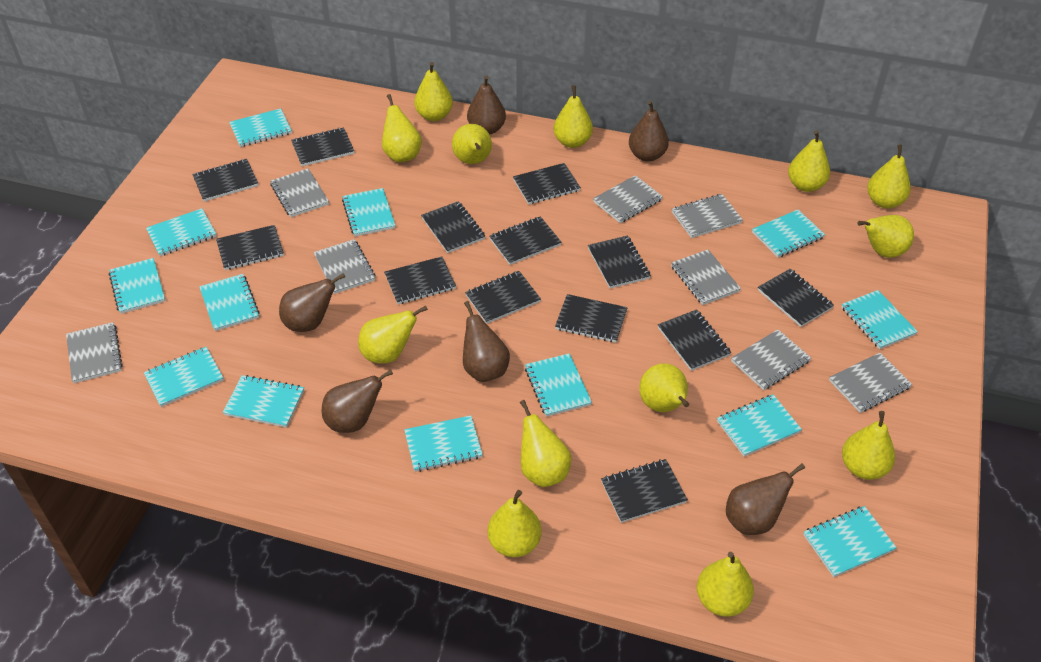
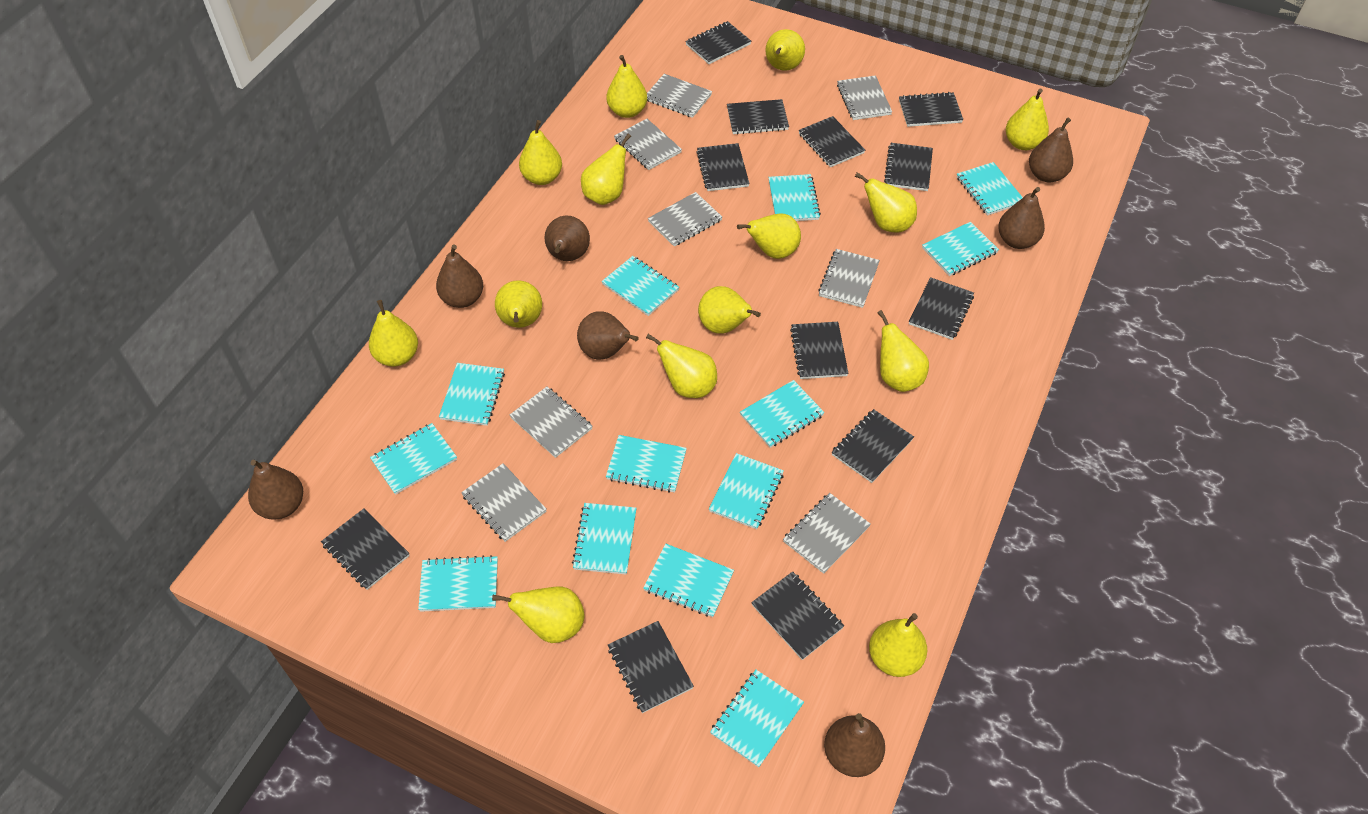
black notebook: 13 -> 12
brown pear: 6 -> 7
yellow pear: 13 -> 14

